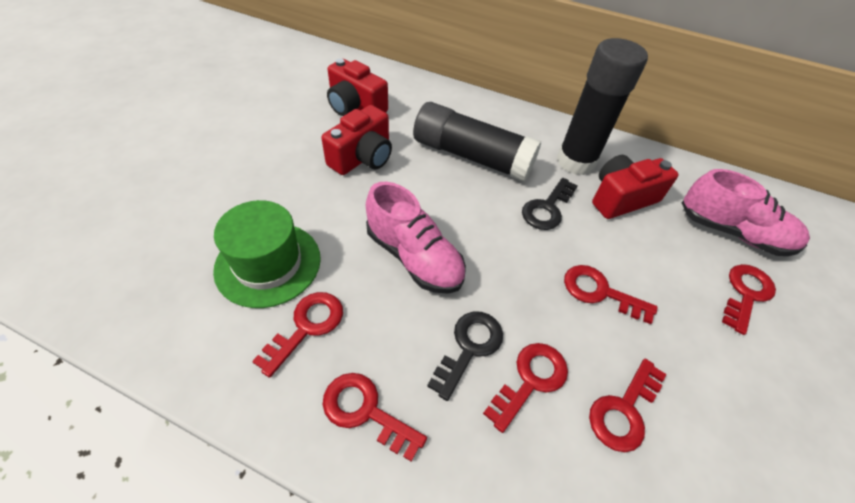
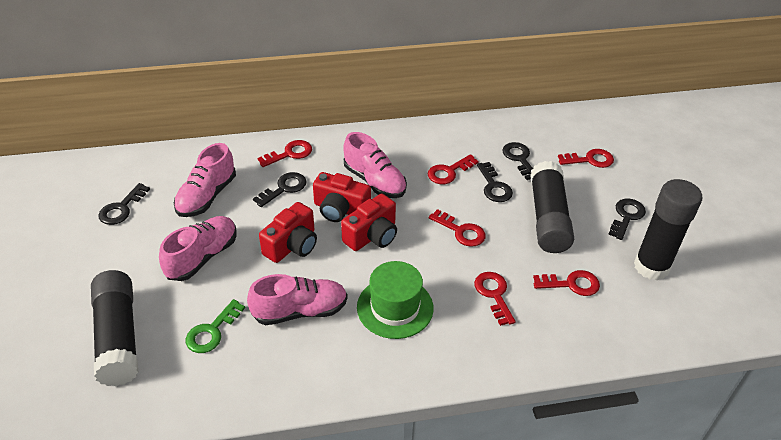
black glue stick: 2 -> 3
black key: 2 -> 5
green key: 0 -> 1
pink shoe: 2 -> 4

